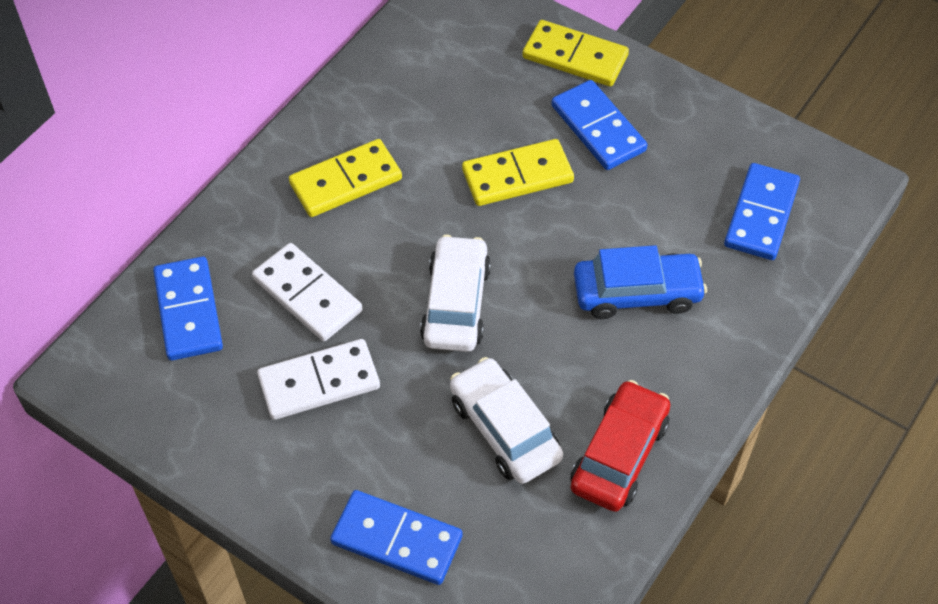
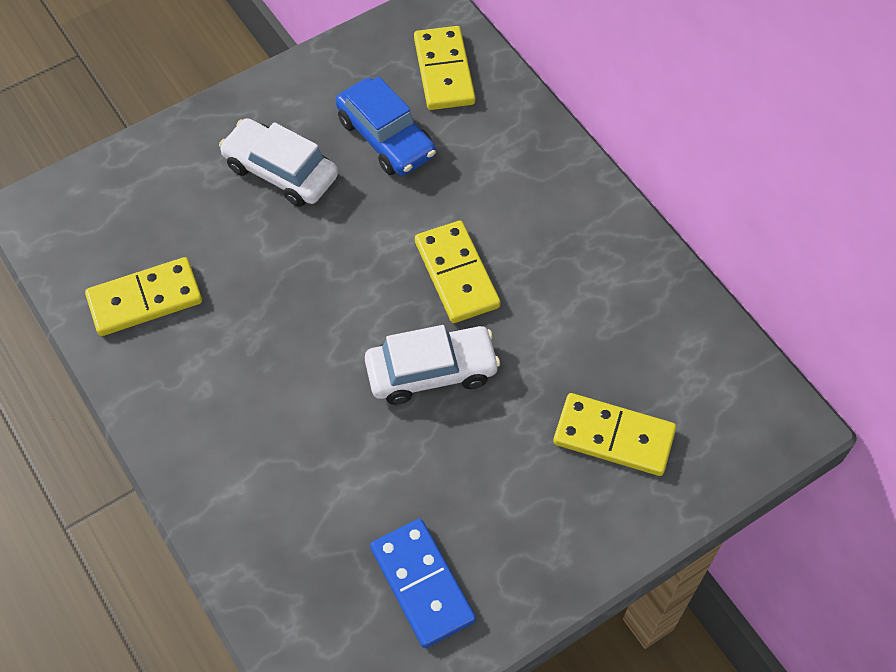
blue domino: 4 -> 1
red car: 1 -> 0
white domino: 2 -> 0
yellow domino: 3 -> 4

